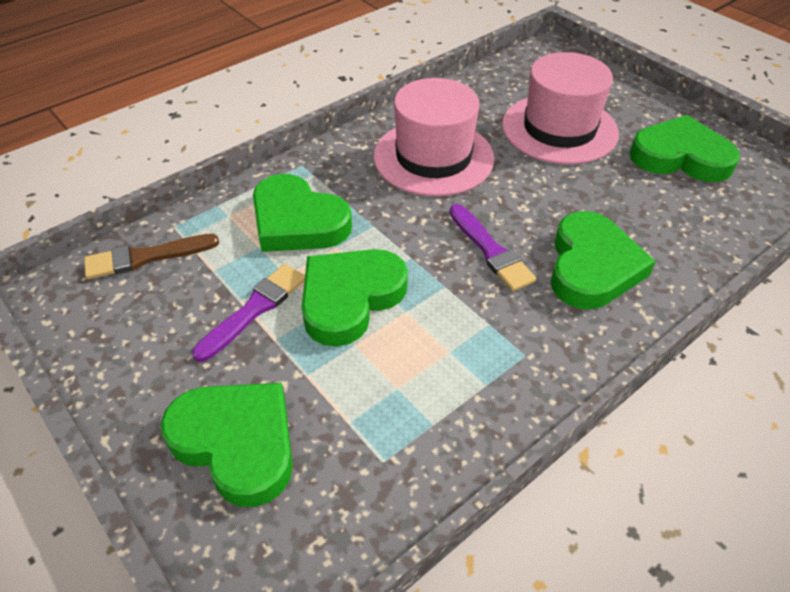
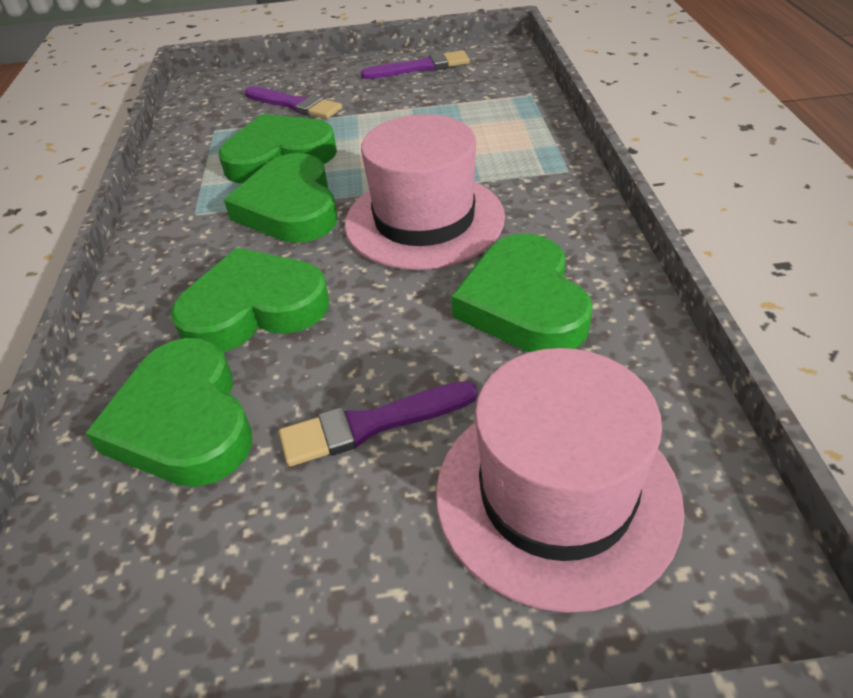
brown brush: 1 -> 0
purple brush: 2 -> 3

